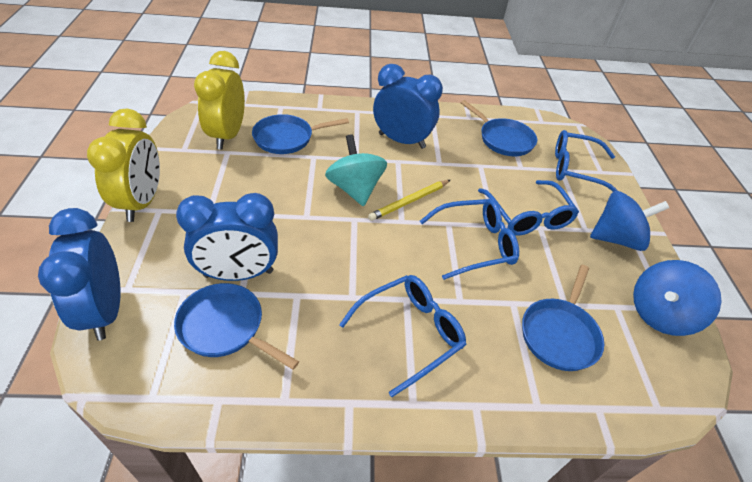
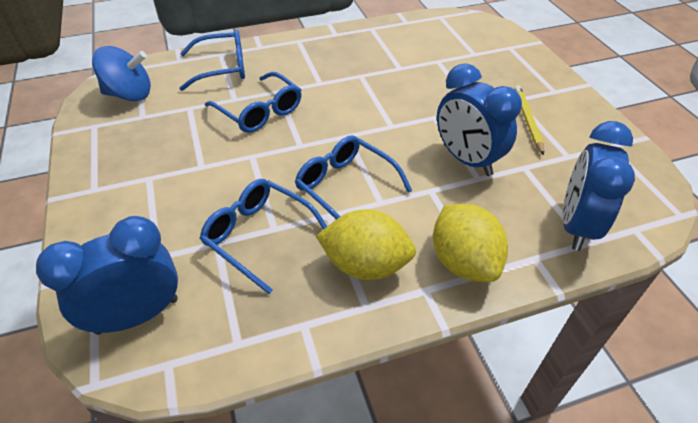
blue pan: 4 -> 0
blue spinning top: 2 -> 1
turquoise spinning top: 1 -> 0
yellow clock: 2 -> 0
yellow lemon: 0 -> 2

